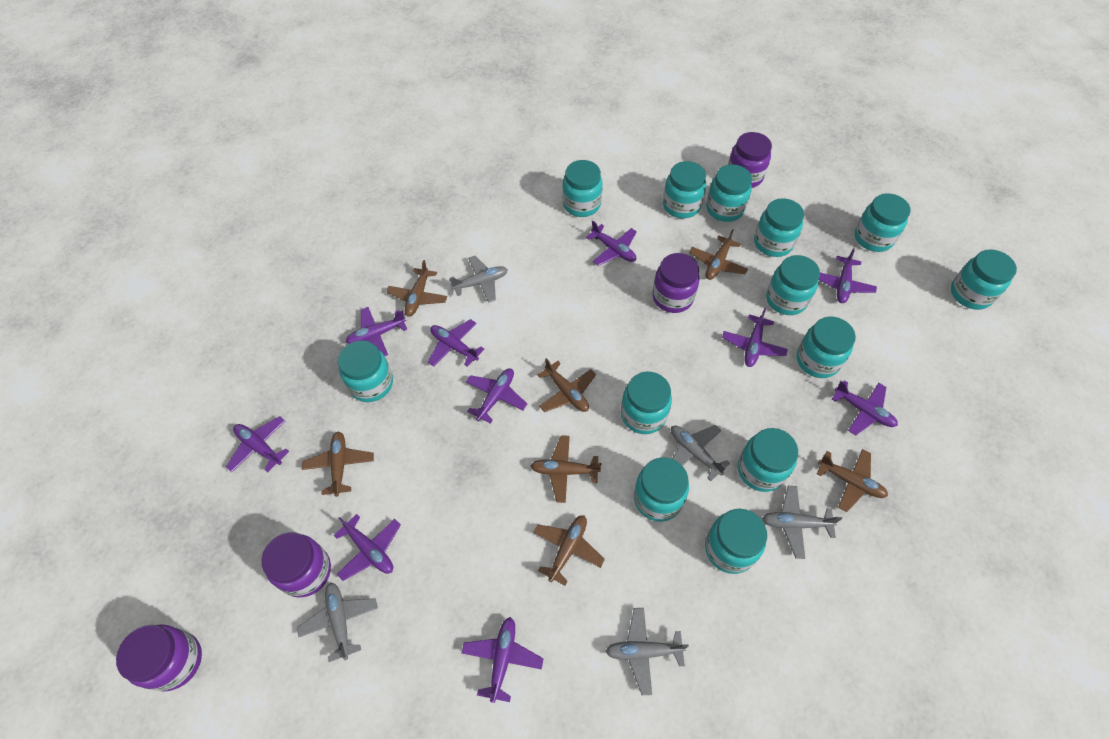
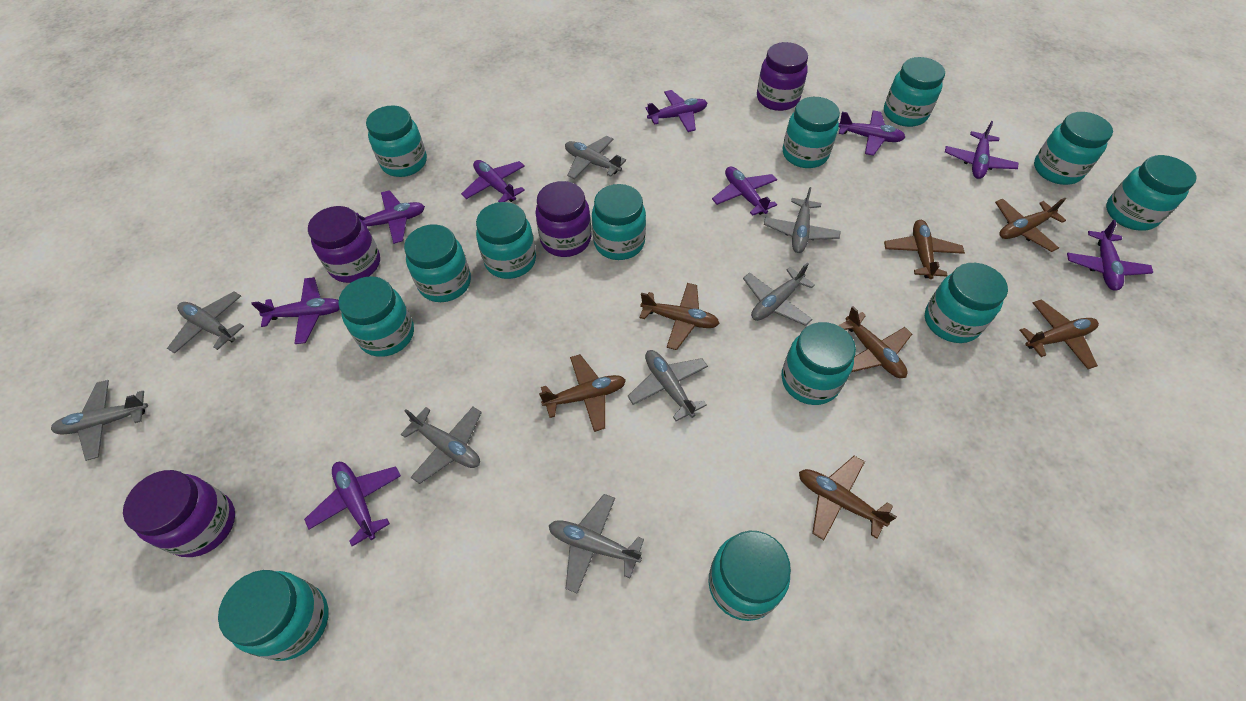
grey plane: 5 -> 8
purple plane: 10 -> 9

